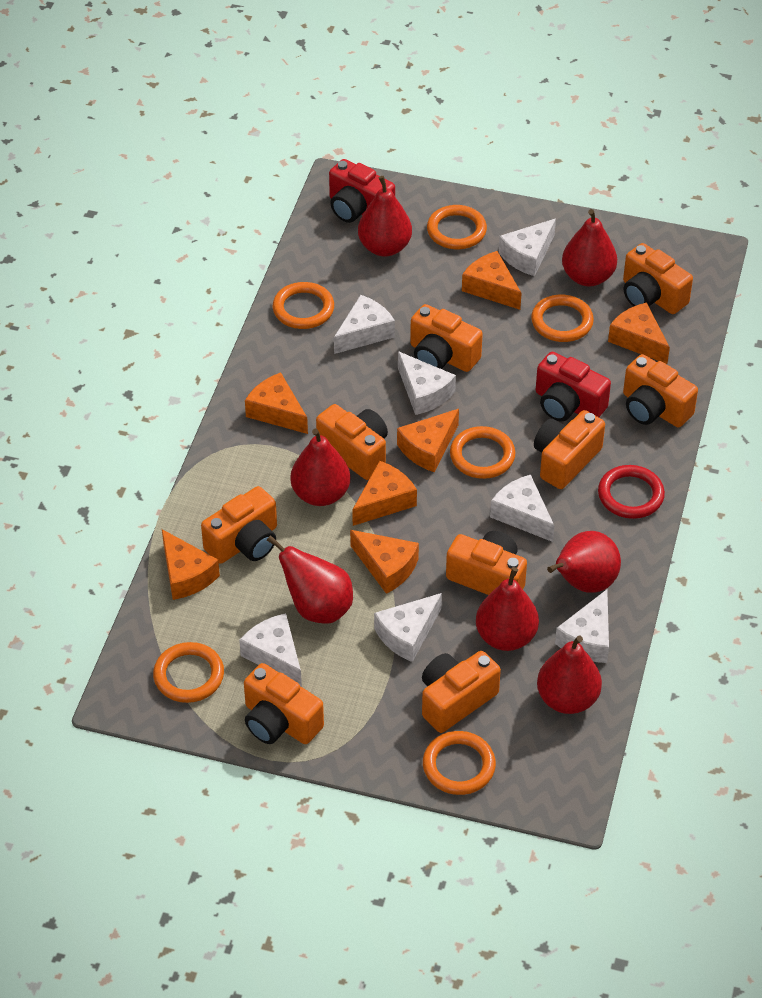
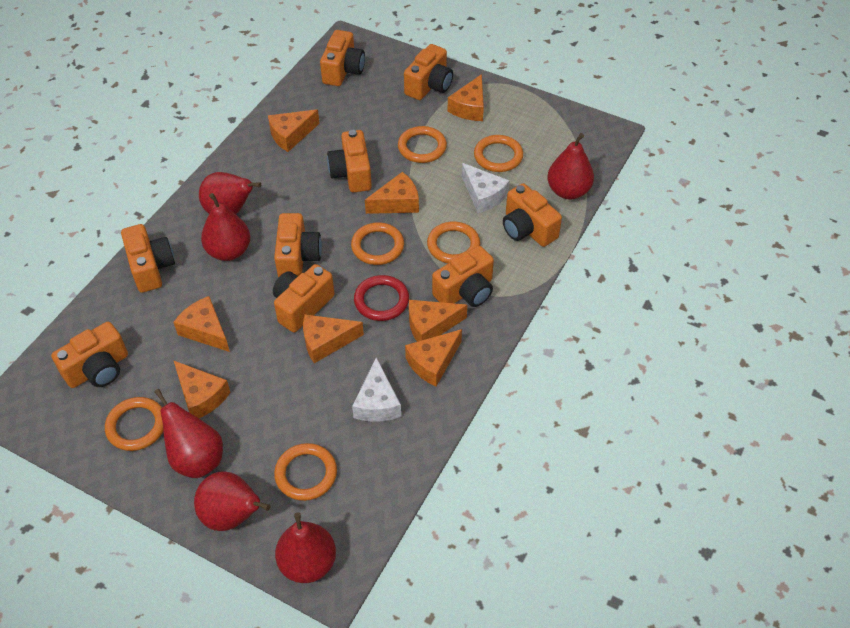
orange cheese: 7 -> 8
red camera: 2 -> 0
red pear: 7 -> 6
white cheese: 7 -> 2

